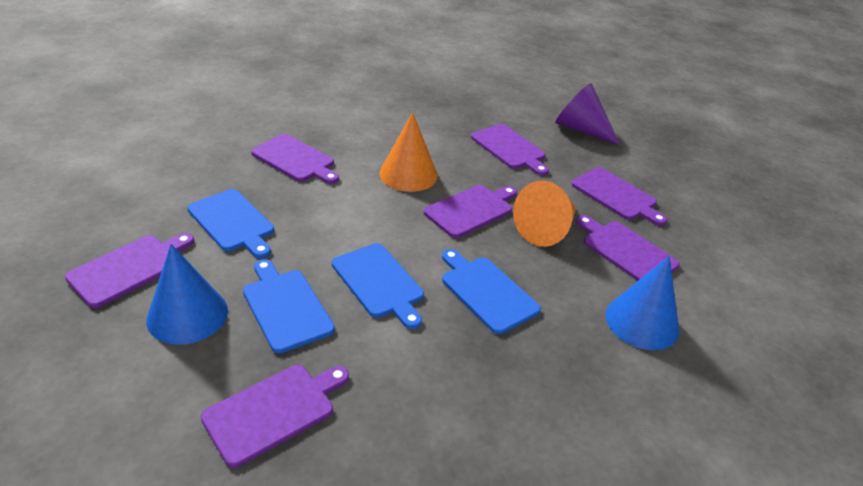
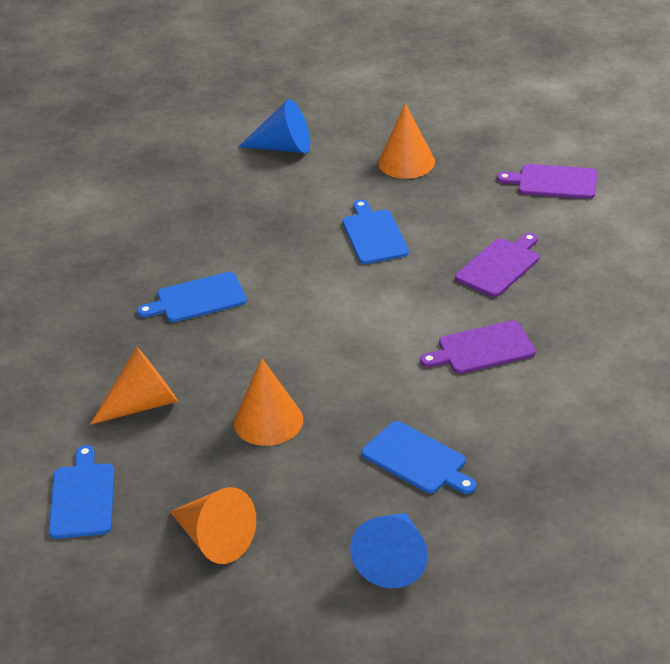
orange cone: 2 -> 4
purple cone: 1 -> 0
purple cutting board: 7 -> 3

